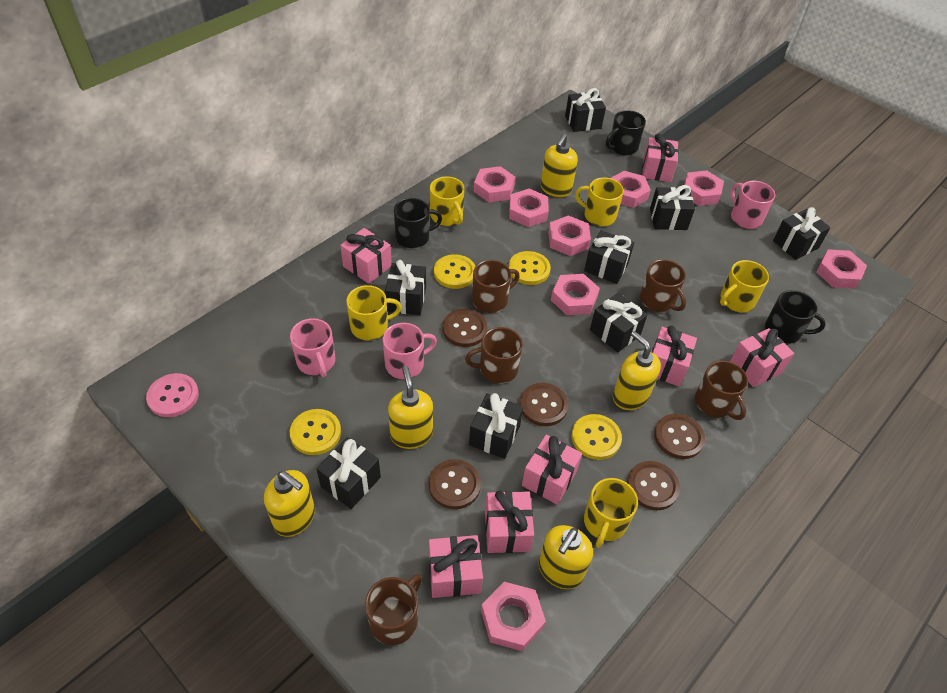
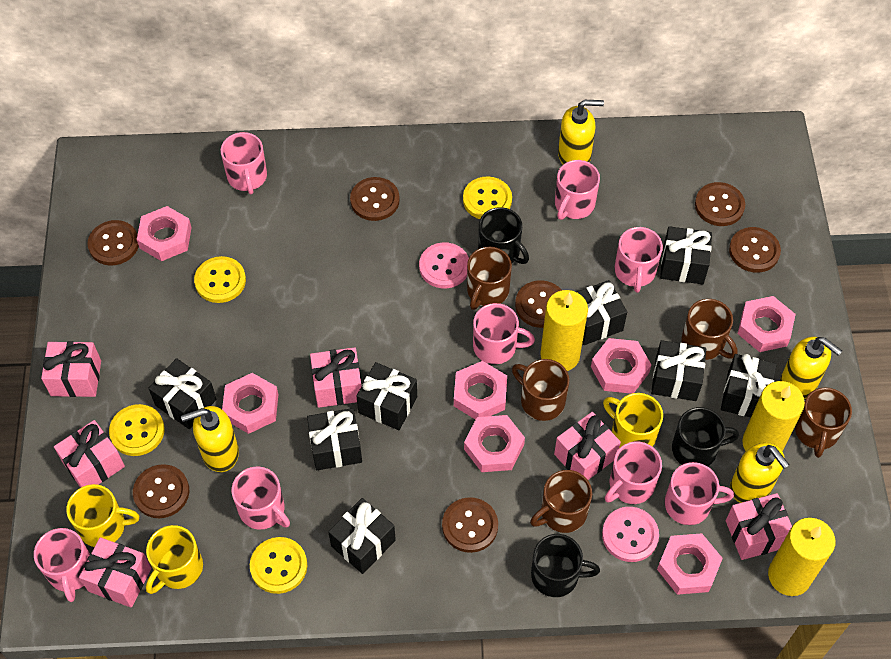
brown button: 5 -> 7
pink button: 1 -> 2
pink gift: 7 -> 6
pink mug: 3 -> 8
pink nut: 8 -> 7
yellow candle: 0 -> 3
yellow mug: 5 -> 3
yellow soap dispenser: 5 -> 4

